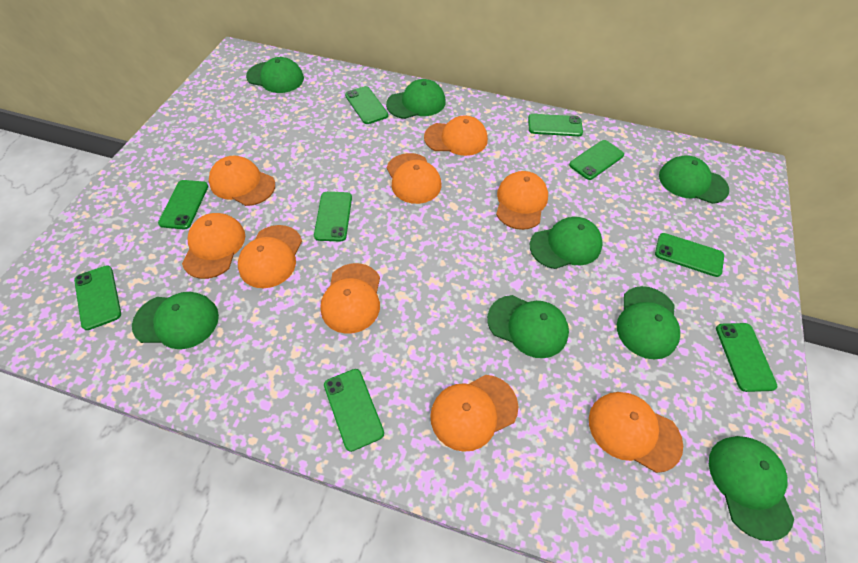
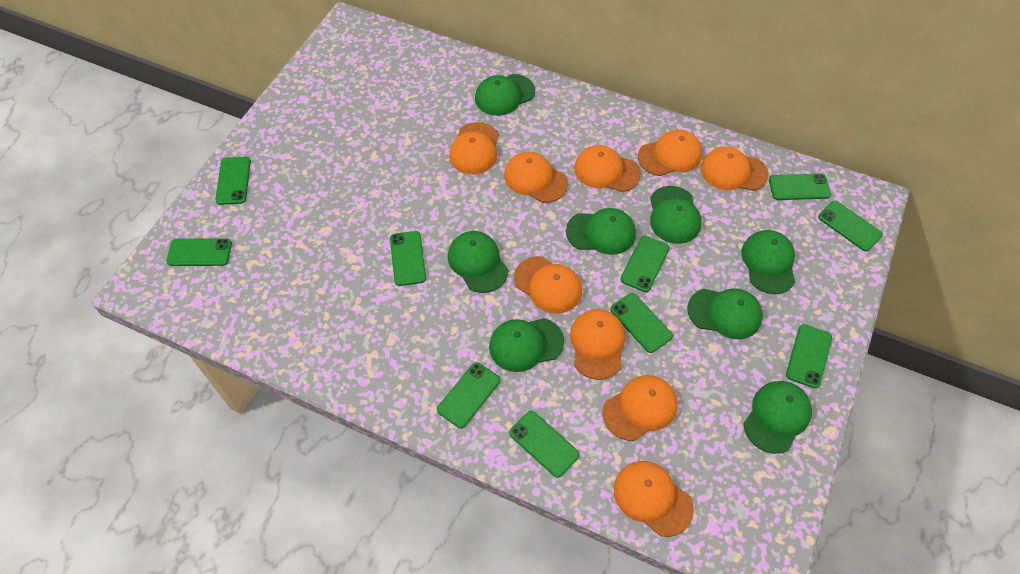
green phone: 9 -> 10

